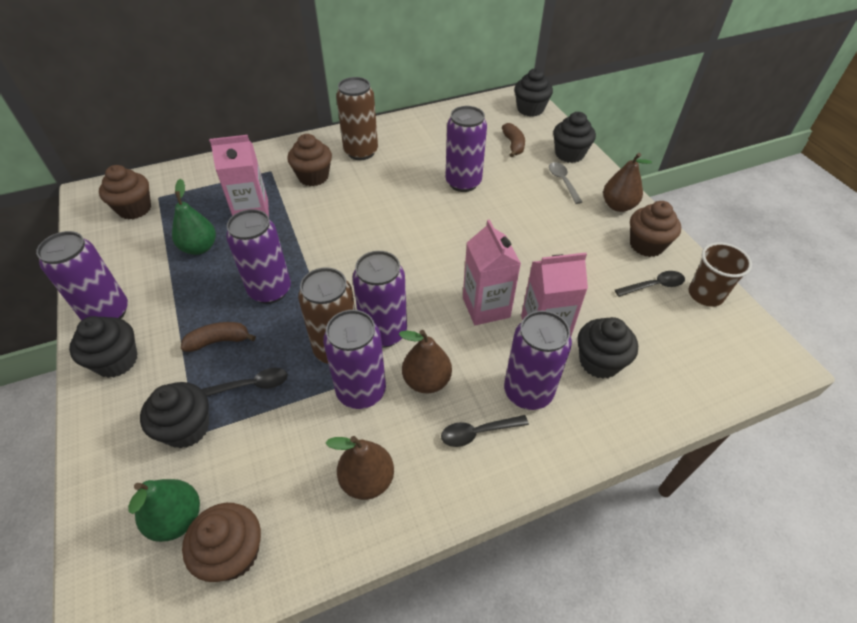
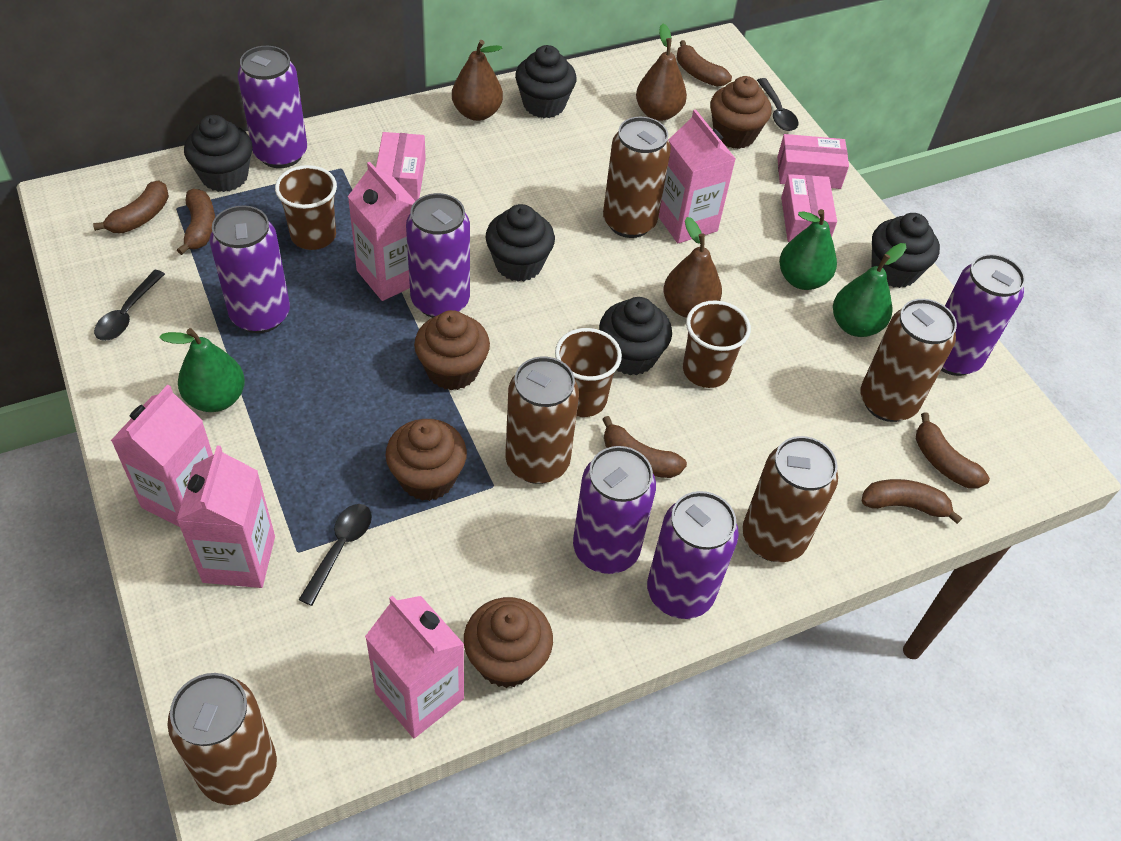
brown banana: 2 -> 6
brown can: 2 -> 5
brown cup: 1 -> 3
green pear: 2 -> 3
grey spoon: 1 -> 0
pink box: 0 -> 3
pink carton: 3 -> 5

